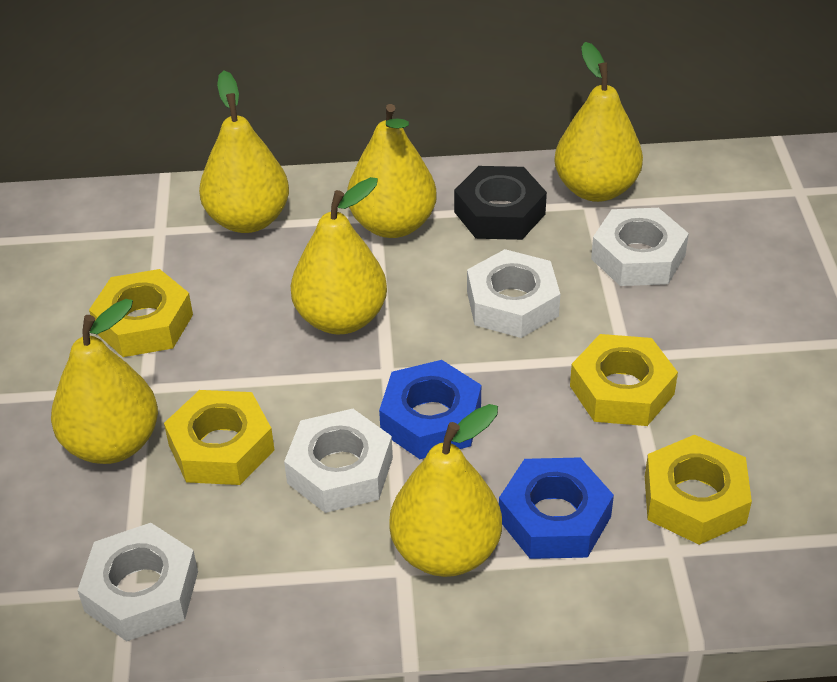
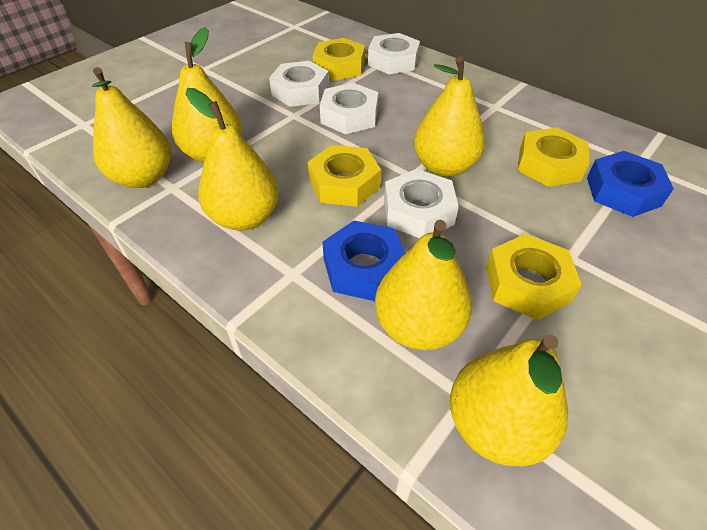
black nut: 1 -> 0

